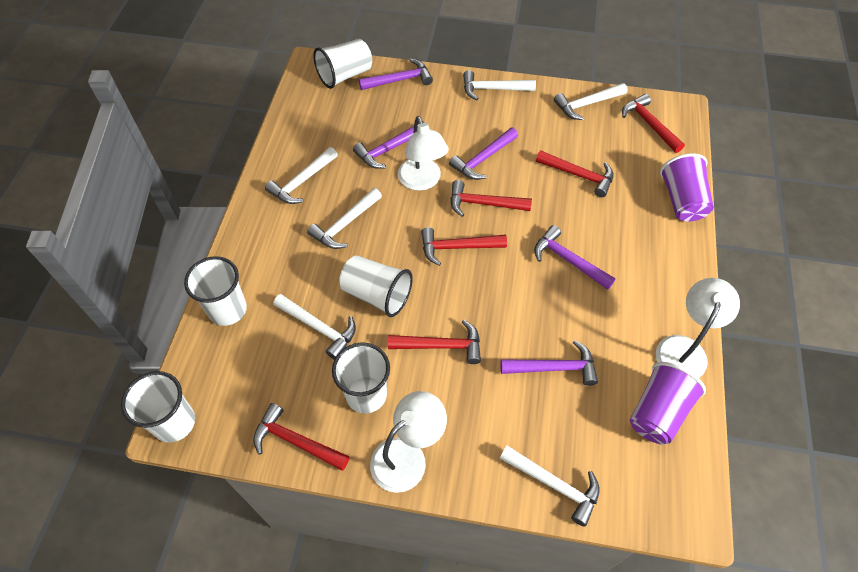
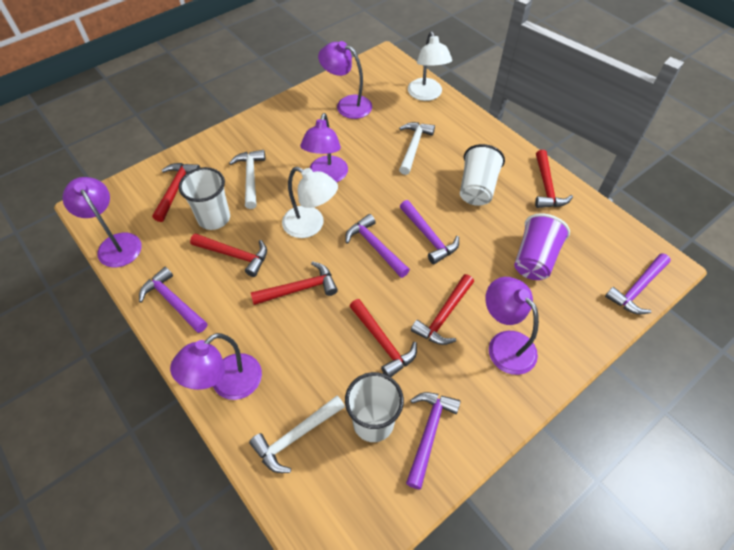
purple cup: 2 -> 1
purple lamp: 0 -> 5
white cup: 5 -> 3
white hammer: 6 -> 3
white lamp: 3 -> 2

